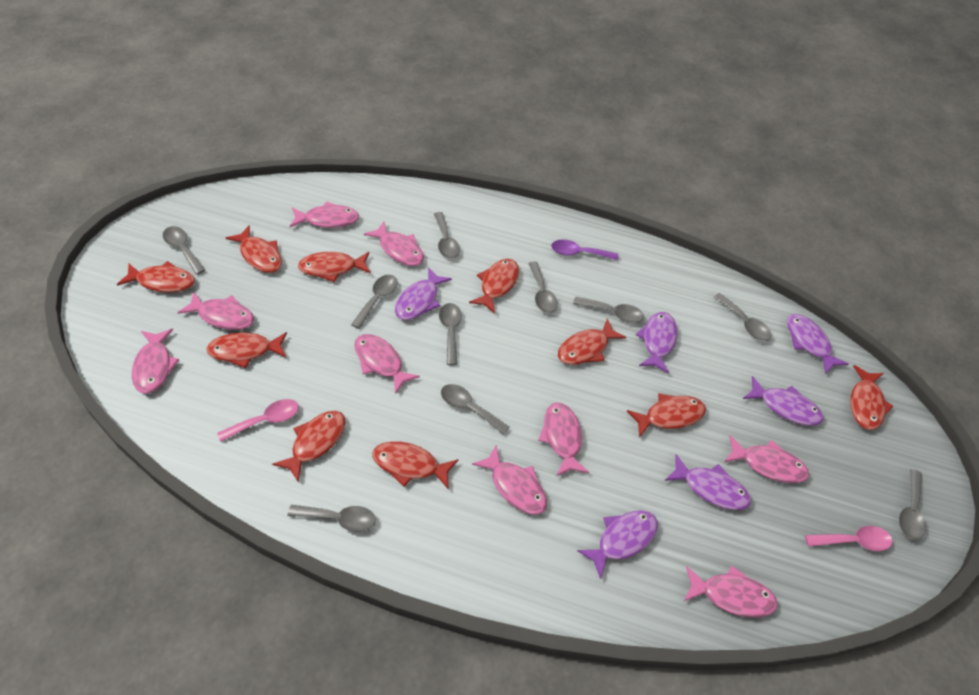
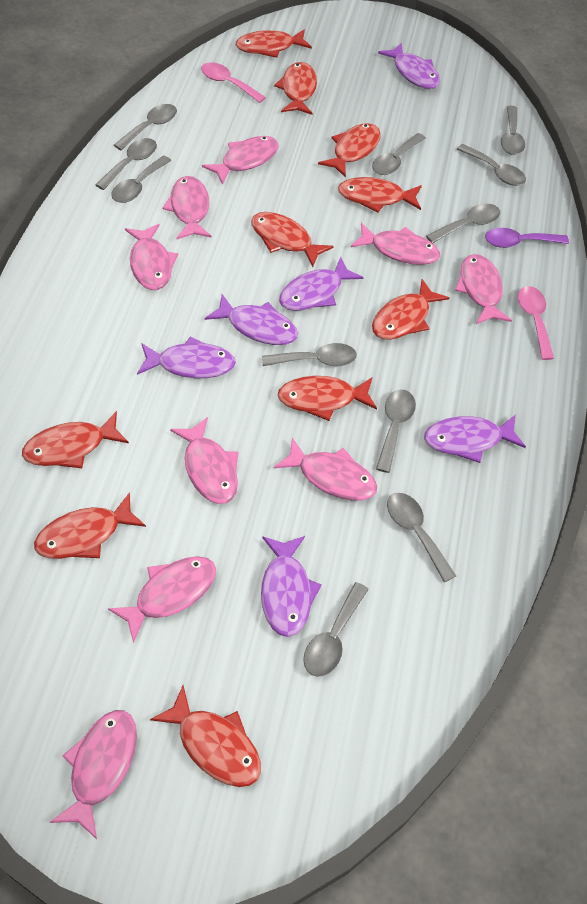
grey spoon: 10 -> 11

